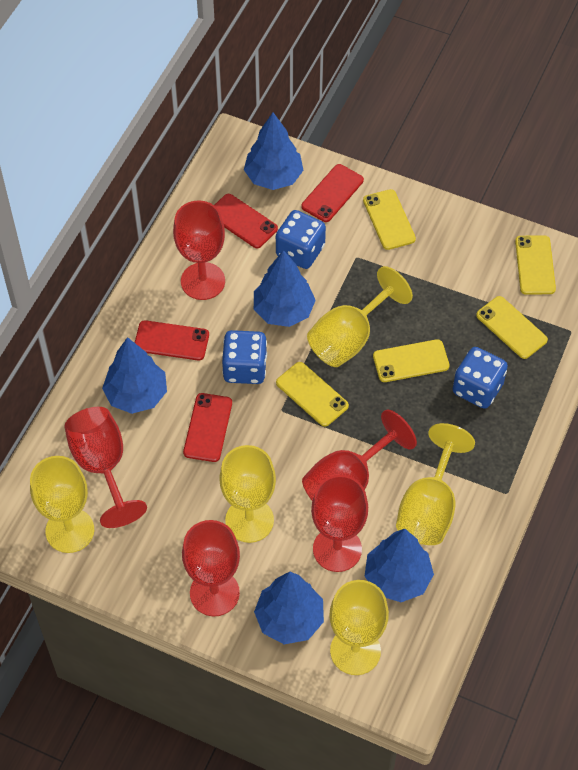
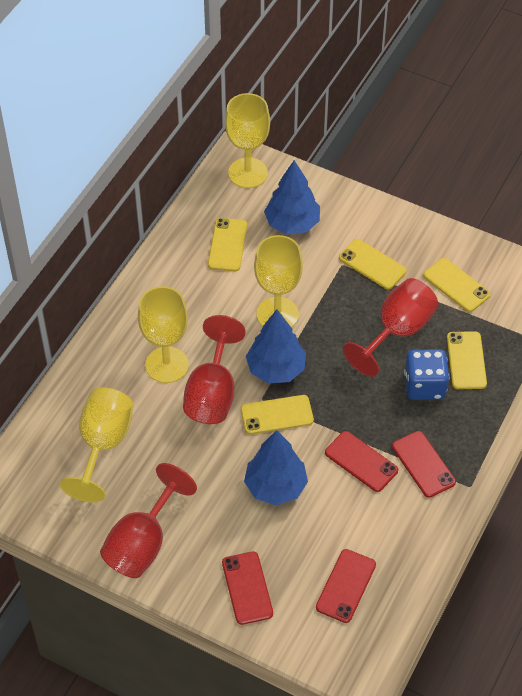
blue dice: 3 -> 1
blue tree: 5 -> 3
red goblet: 5 -> 3
yellow goblet: 5 -> 4

